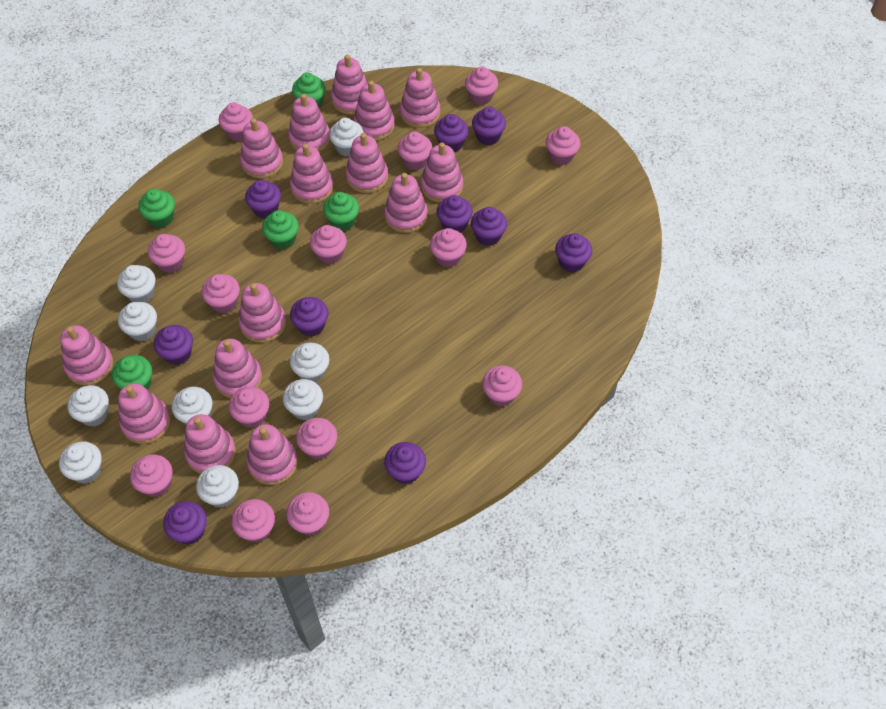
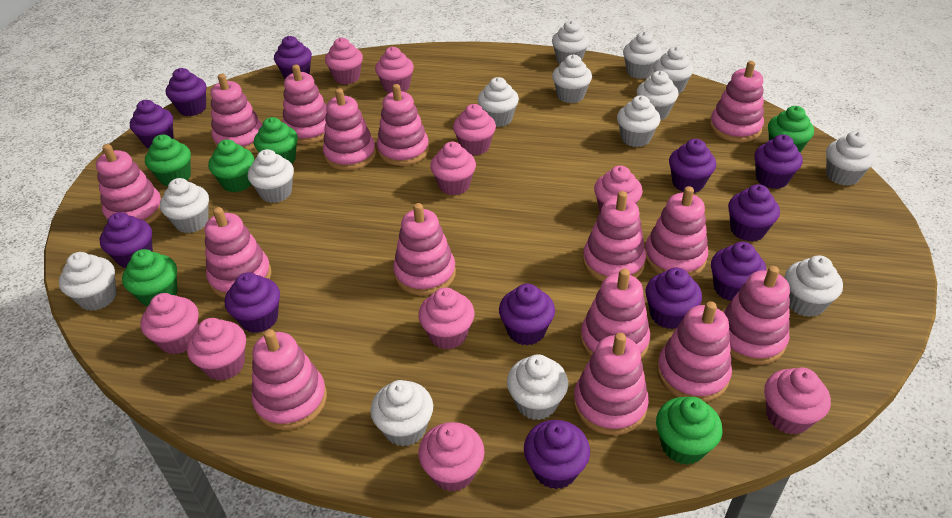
green cupcake: 5 -> 6
pink cupcake: 14 -> 10
purple cupcake: 10 -> 12
white cupcake: 9 -> 14

